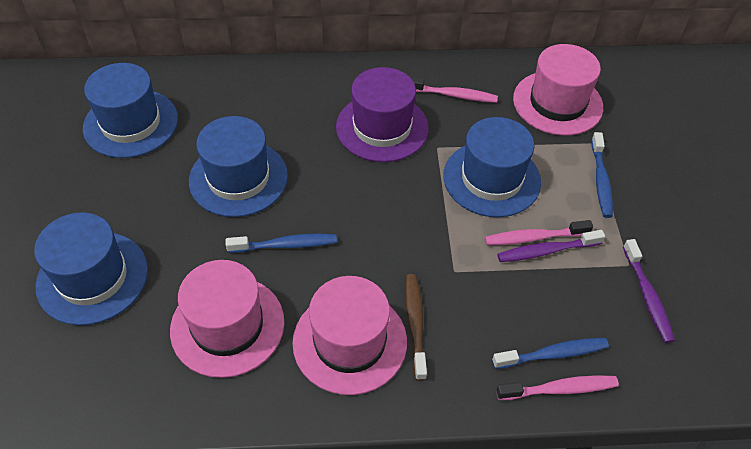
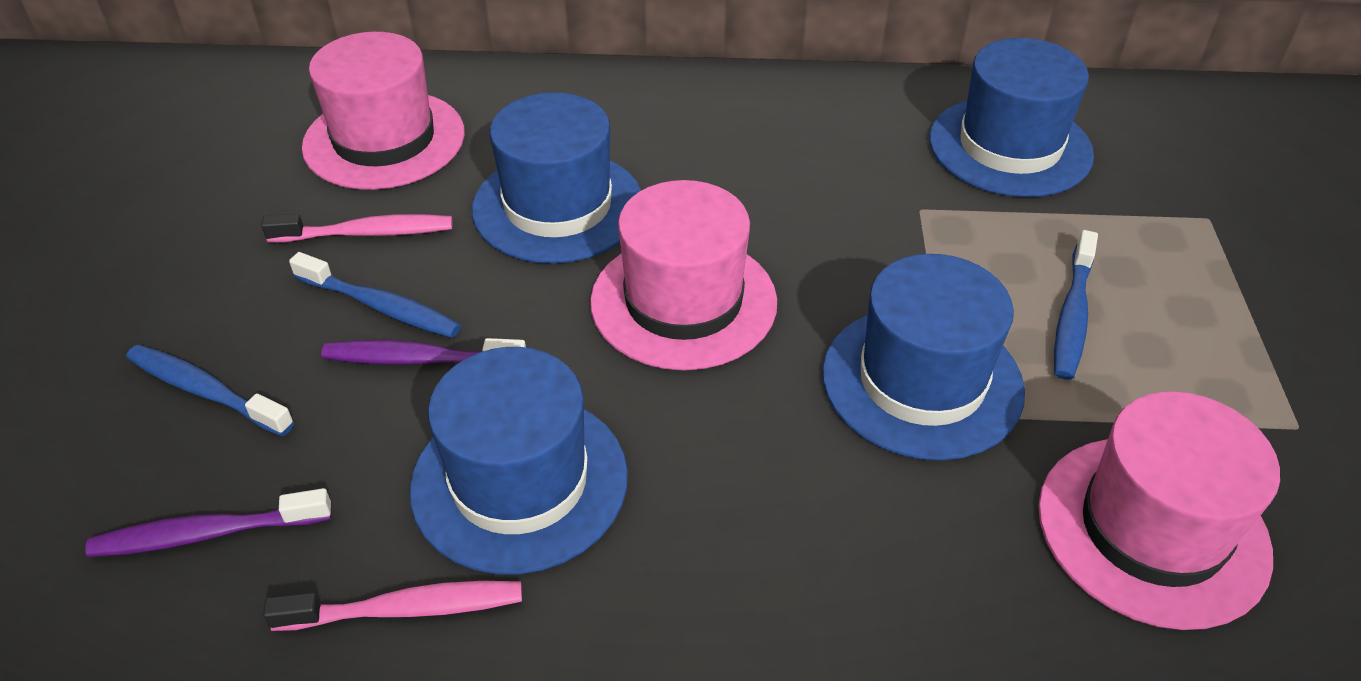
brown toothbrush: 1 -> 0
pink toothbrush: 3 -> 2
purple hat: 1 -> 0

